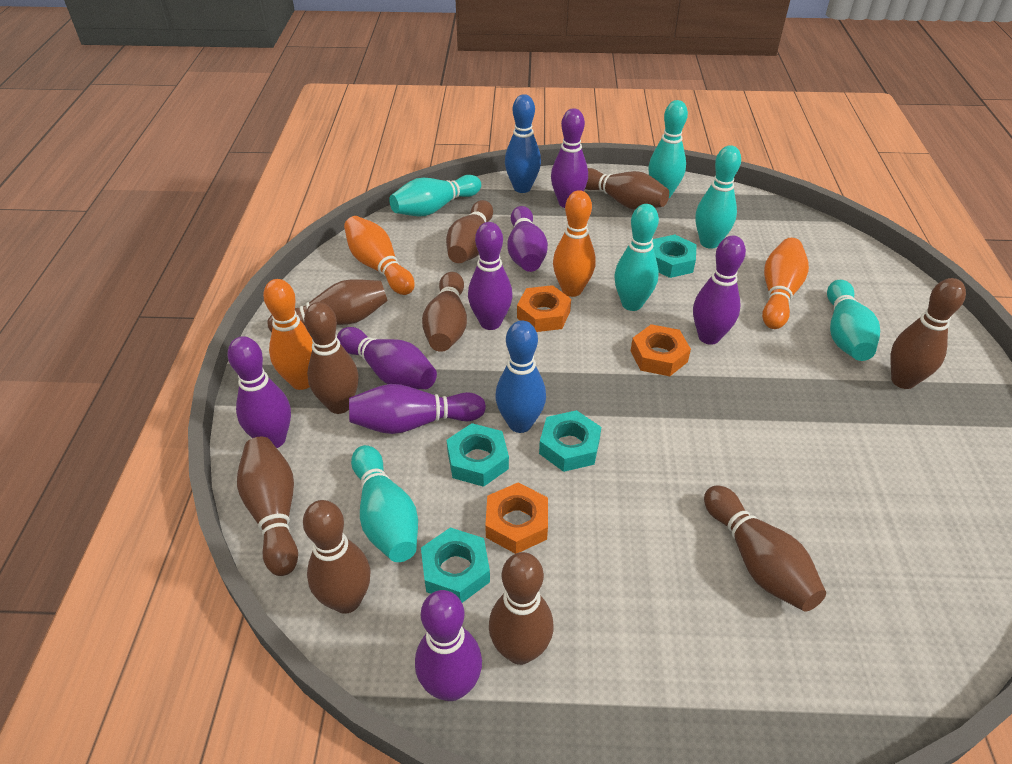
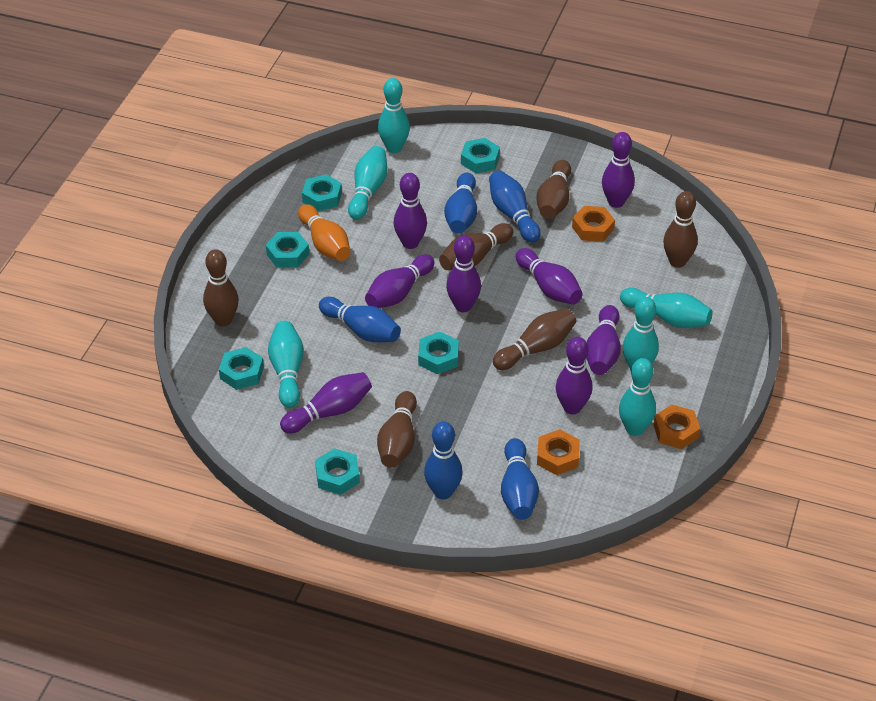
blue bowling pin: 2 -> 5
brown bowling pin: 10 -> 6
orange bowling pin: 4 -> 1
turquoise nut: 4 -> 6

